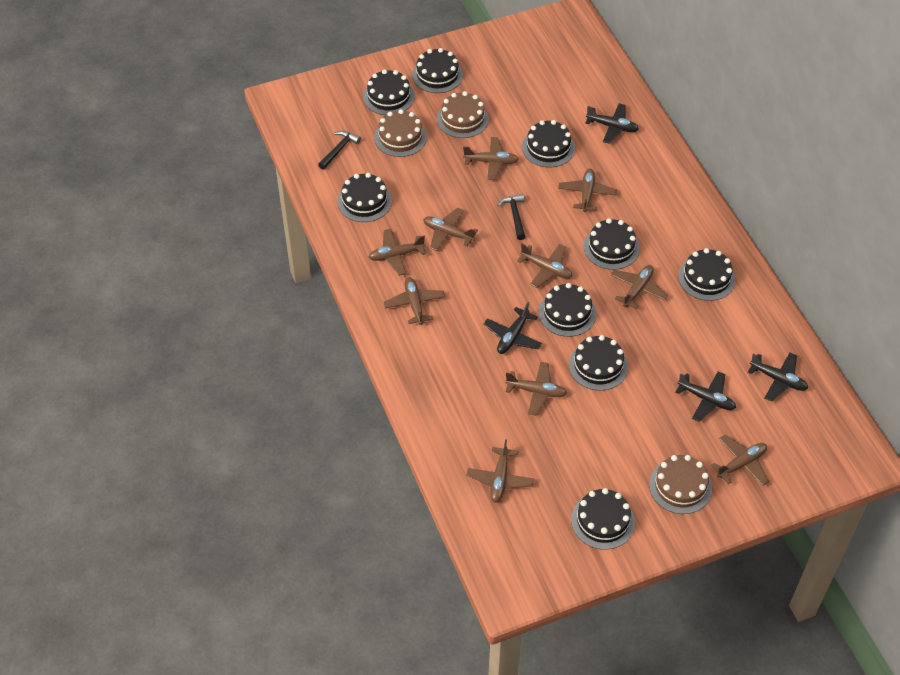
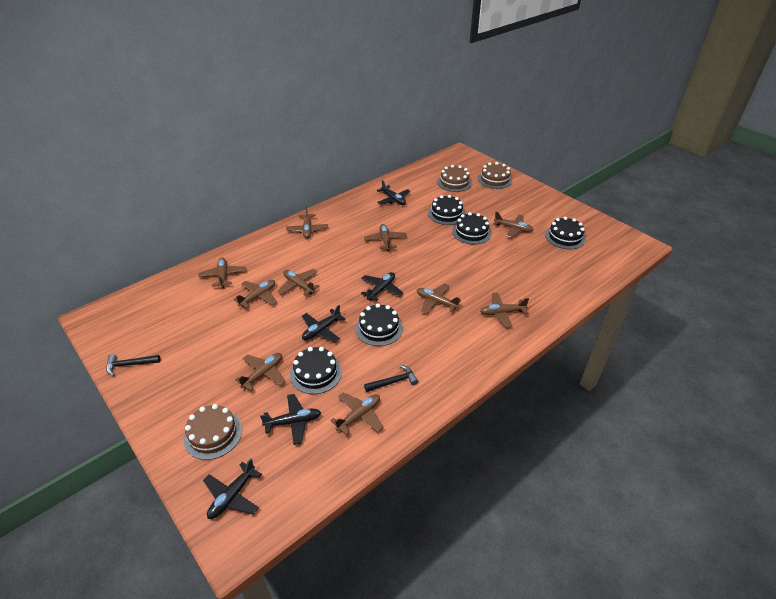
black cake: 9 -> 5
black plane: 4 -> 5

